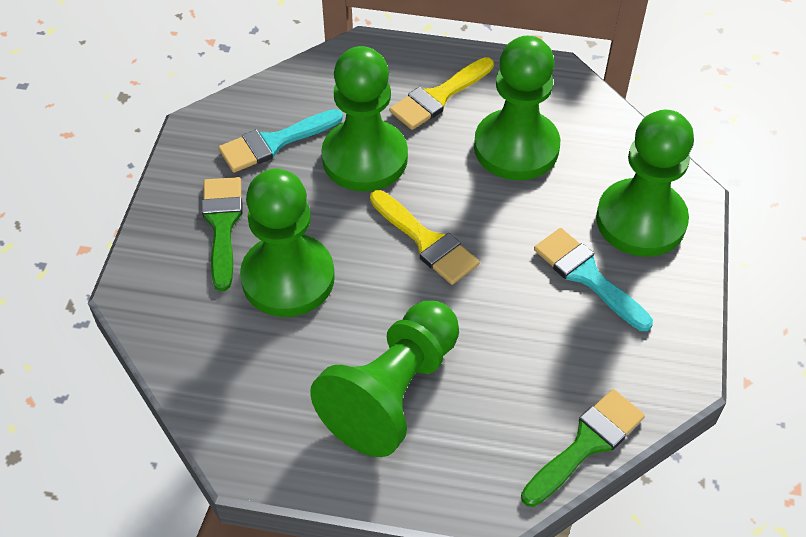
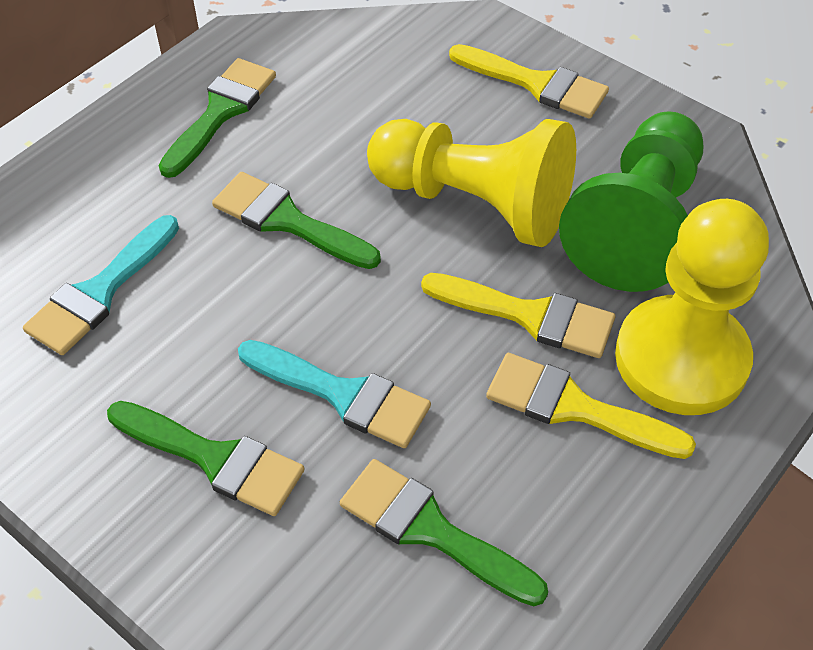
green brush: 2 -> 4
green pawn: 5 -> 1
yellow brush: 2 -> 3
yellow pawn: 0 -> 2

